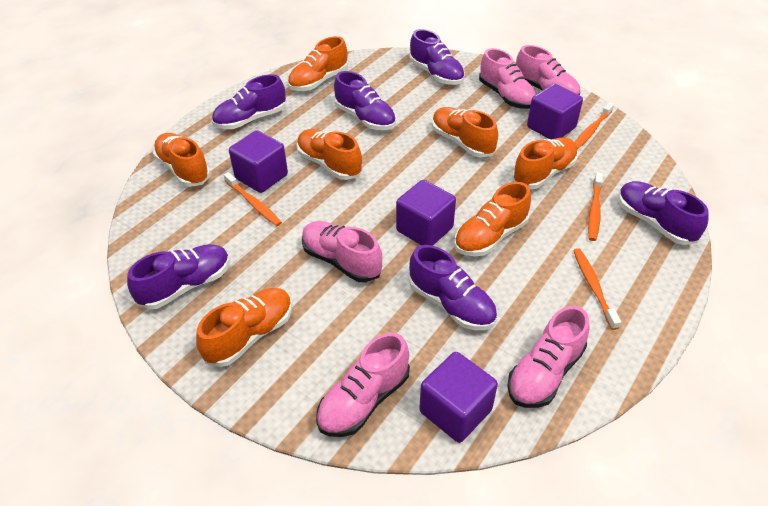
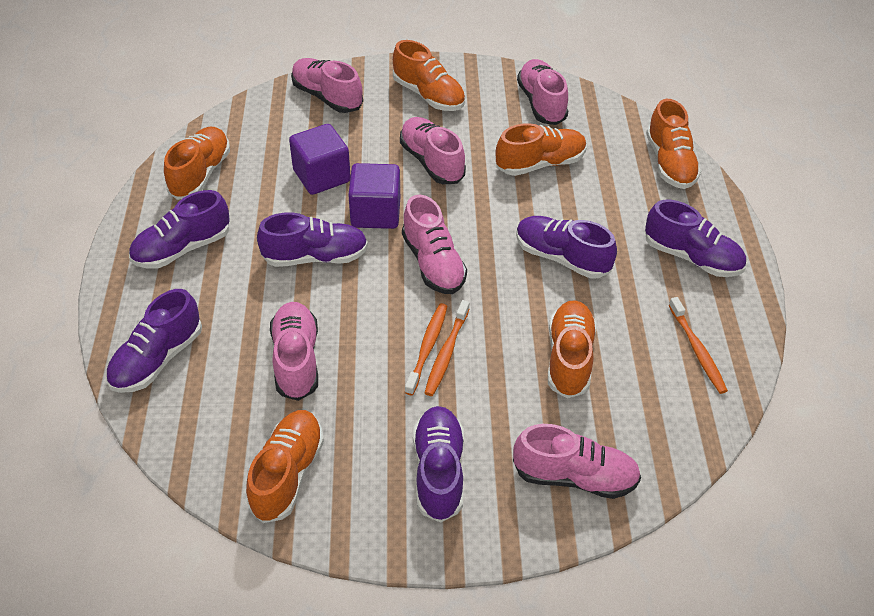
orange shoe: 7 -> 6
orange toothbrush: 4 -> 3
pink shoe: 5 -> 6
purple cube: 4 -> 2

